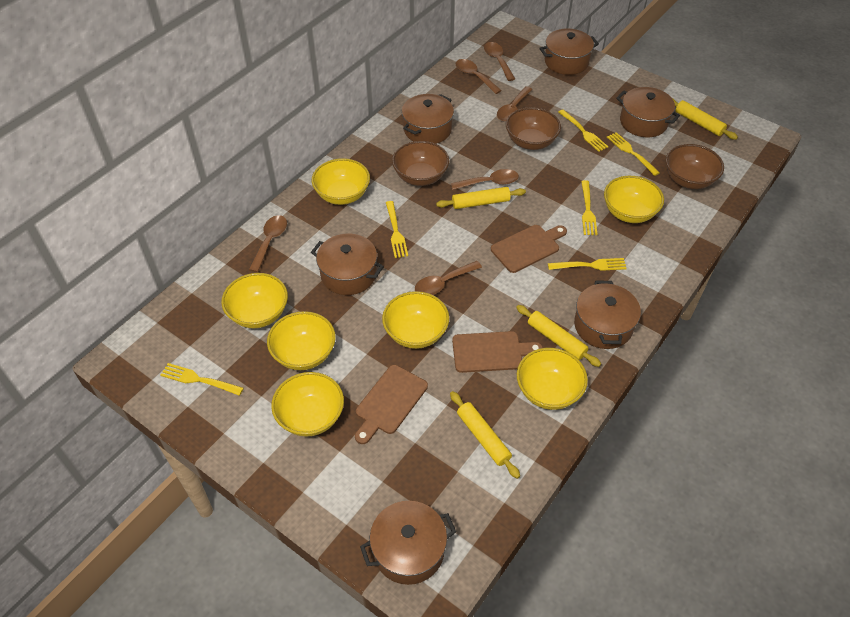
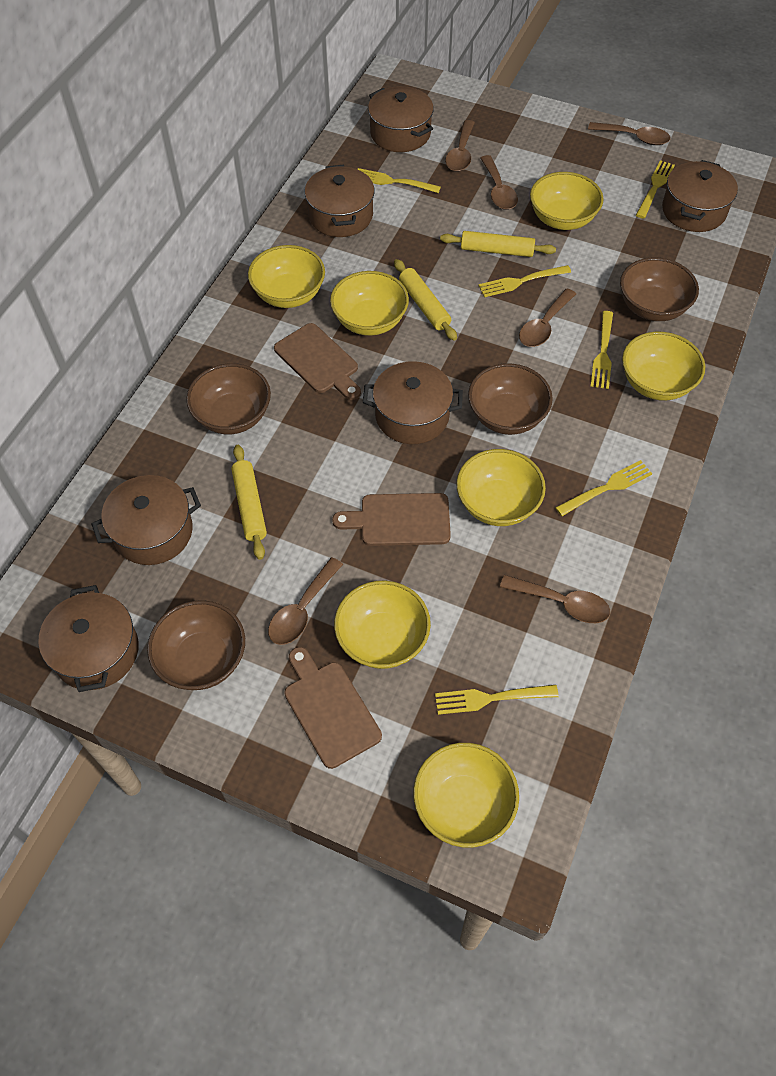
brown bowl: 3 -> 4
yellow rolling pin: 4 -> 3

